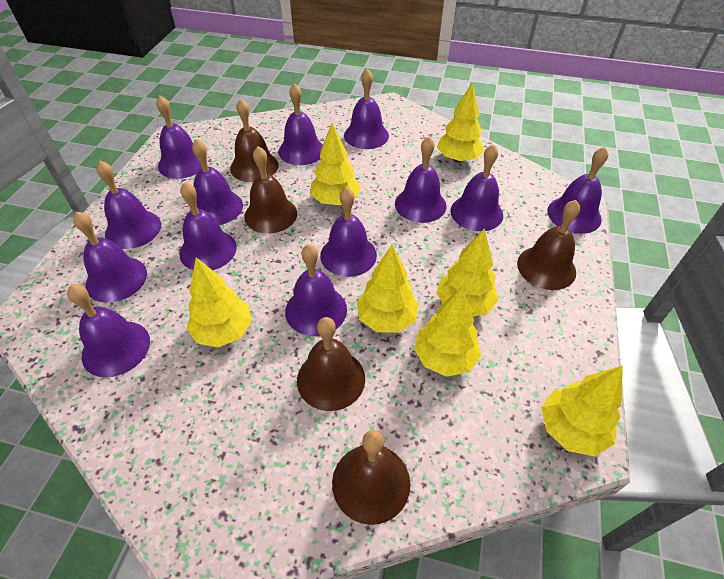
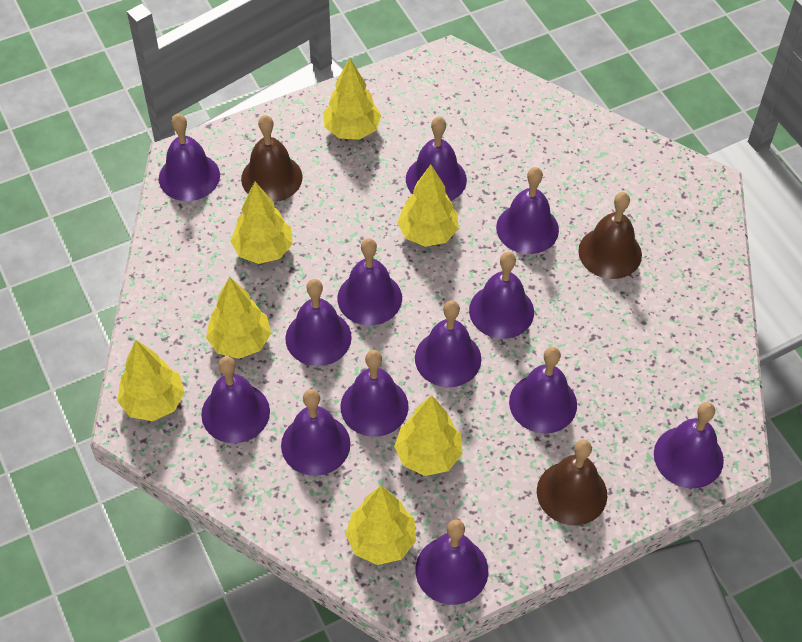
brown bell: 5 -> 3

